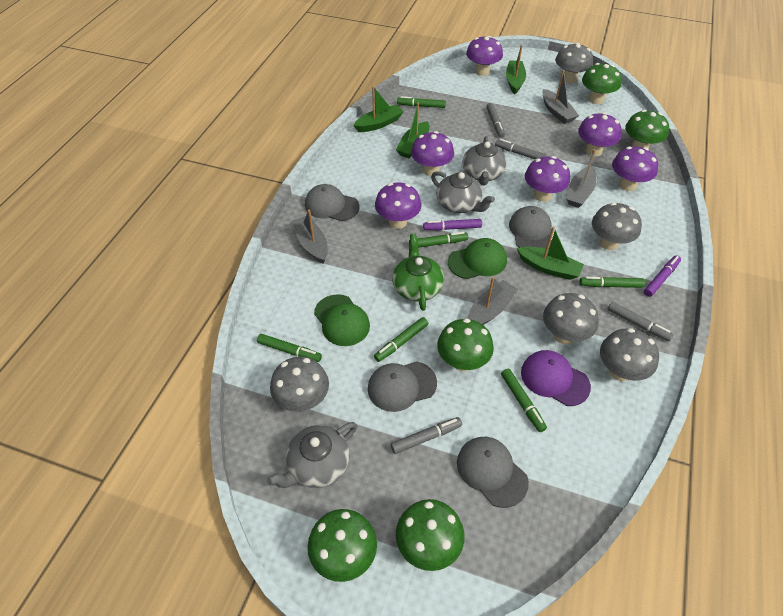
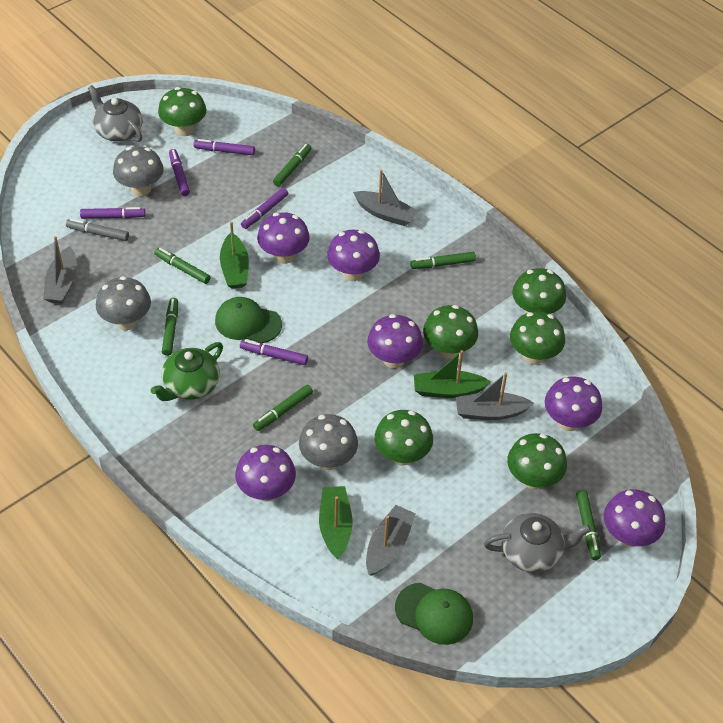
green boat: 4 -> 3
green mushroom: 5 -> 6
grey cap: 4 -> 0
grey marker: 4 -> 1
grey mushroom: 5 -> 3
grey teapot: 3 -> 2
purple cap: 1 -> 0
purple marker: 2 -> 5

